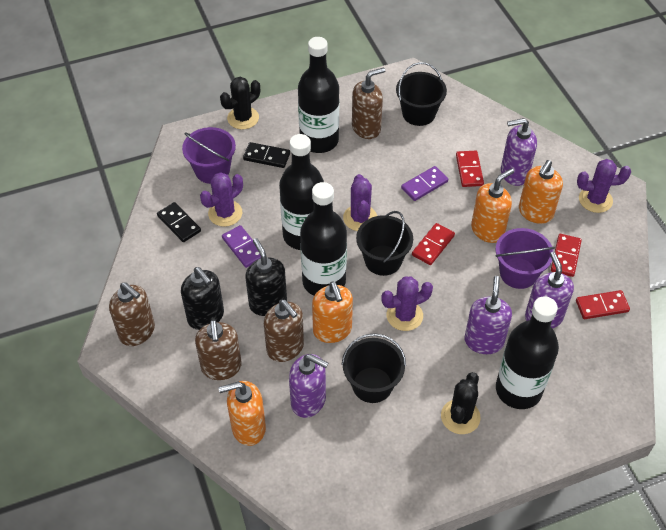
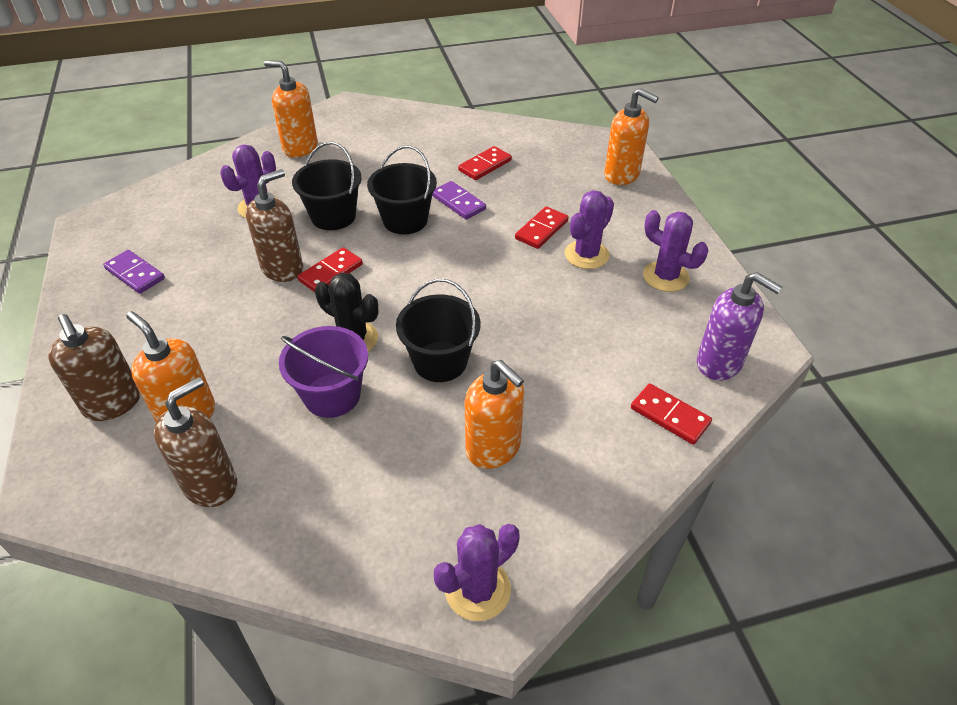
black bottle: 4 -> 0
black cactus: 2 -> 1
black domino: 2 -> 0
black soap dispenser: 2 -> 0
brown soap dispenser: 4 -> 3
purple bucket: 2 -> 1
purple soap dispenser: 4 -> 1

